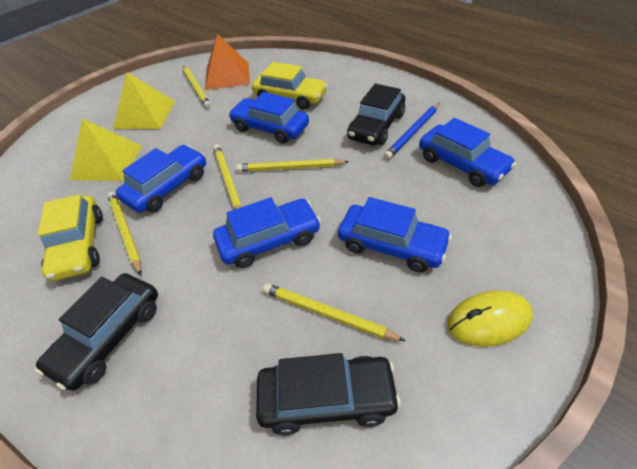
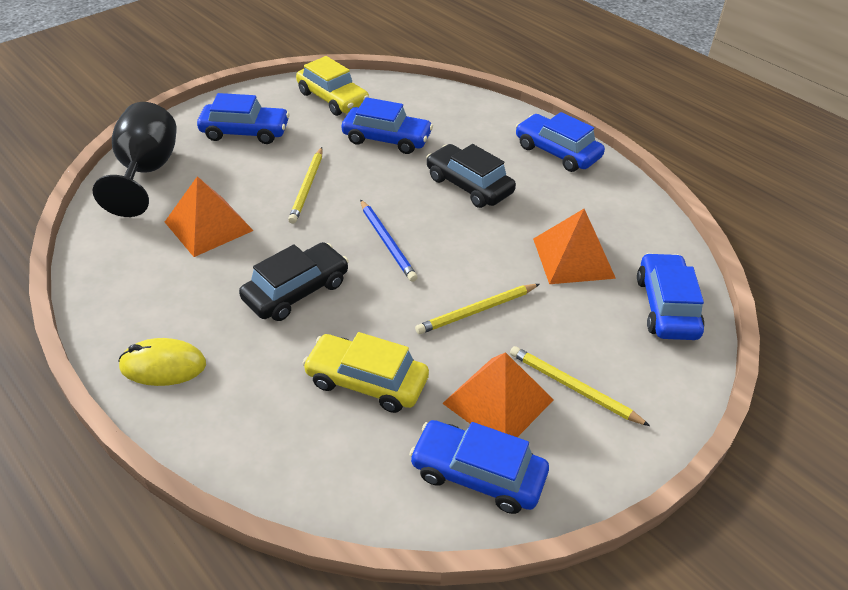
black car: 3 -> 2
black goblet: 0 -> 1
orange pyramid: 1 -> 3
yellow pencil: 5 -> 3
yellow pyramid: 2 -> 0

